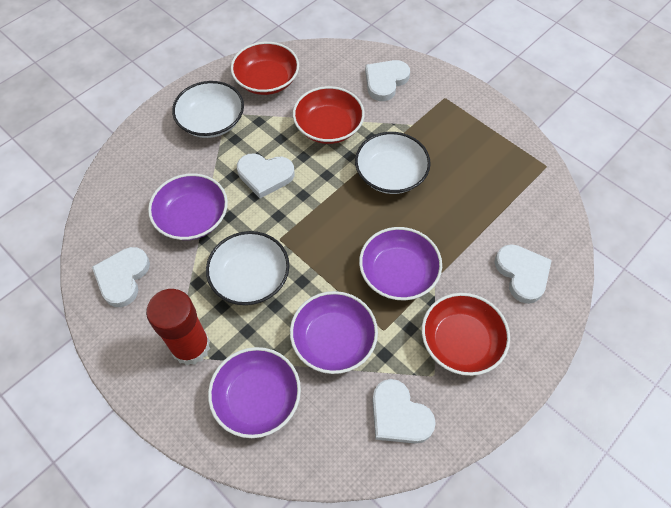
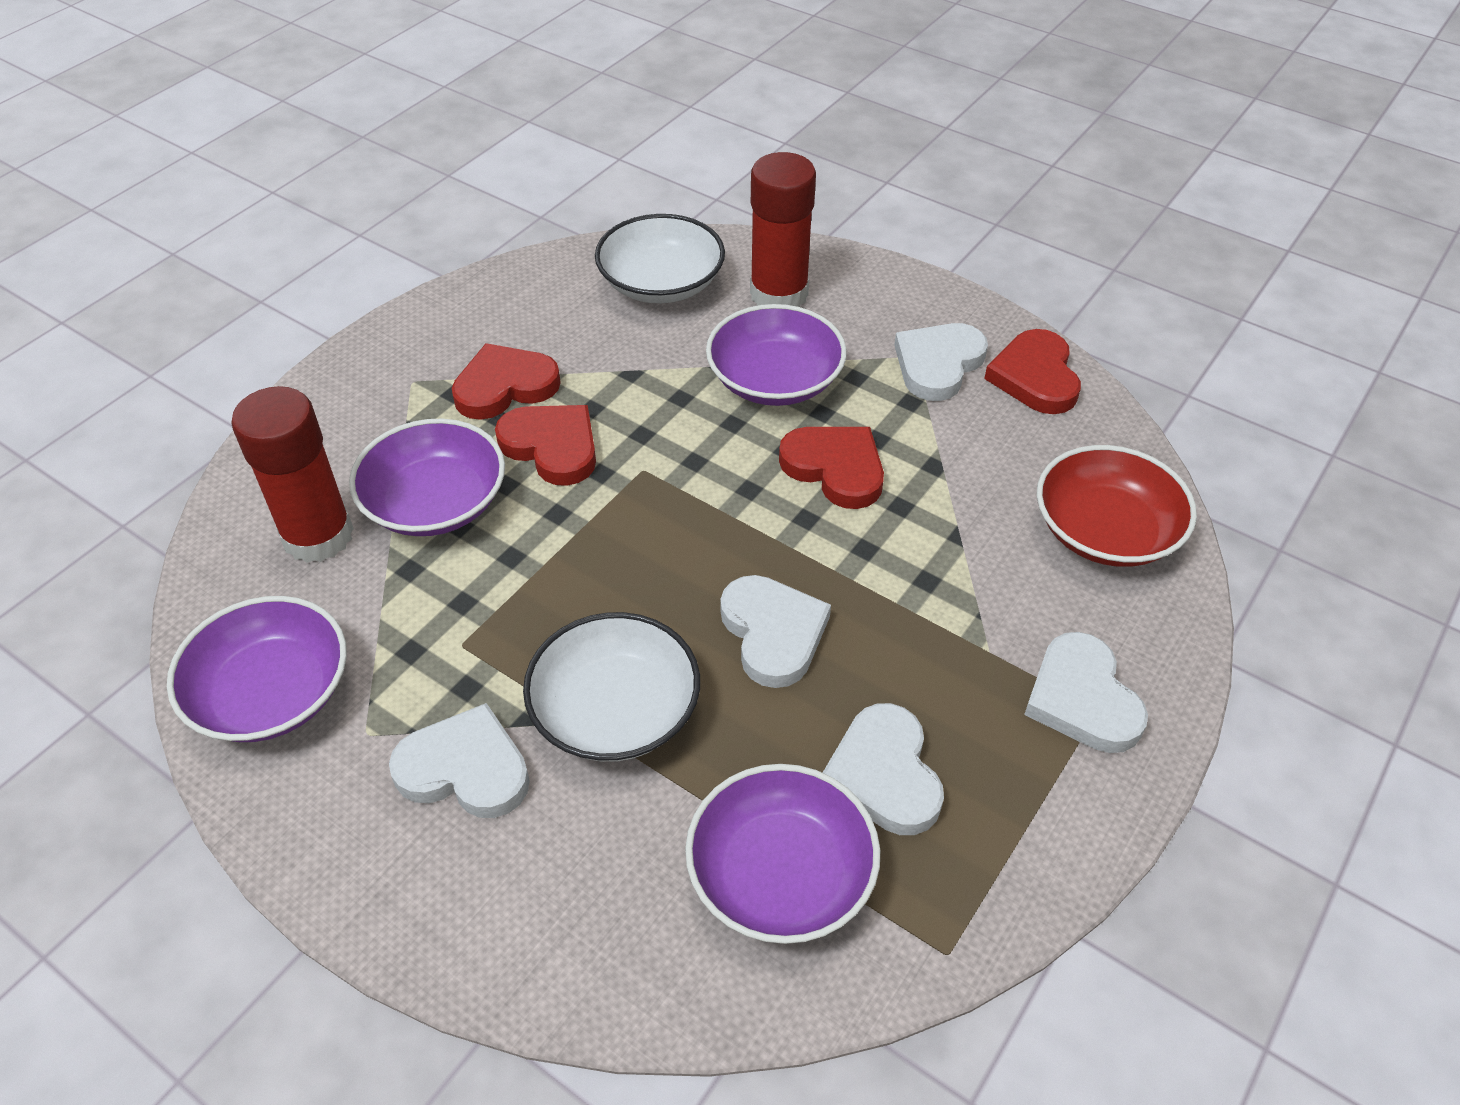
red bowl: 3 -> 1
red glue stick: 1 -> 2
red heart: 0 -> 4
white bowl: 3 -> 2

